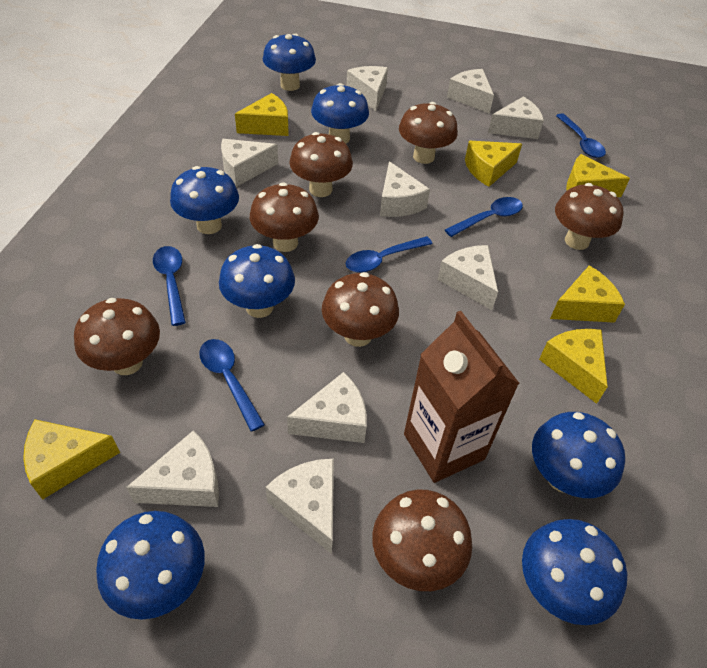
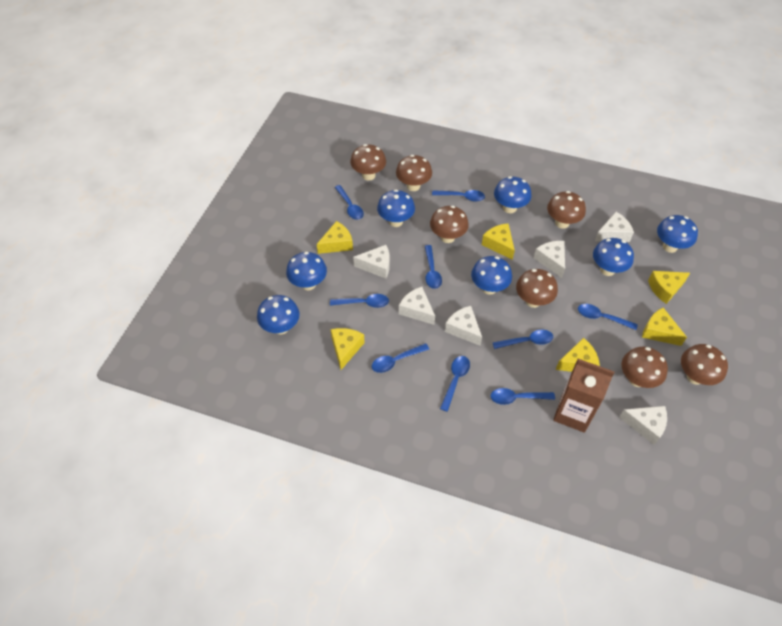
blue spoon: 5 -> 9
white cheese: 9 -> 6

